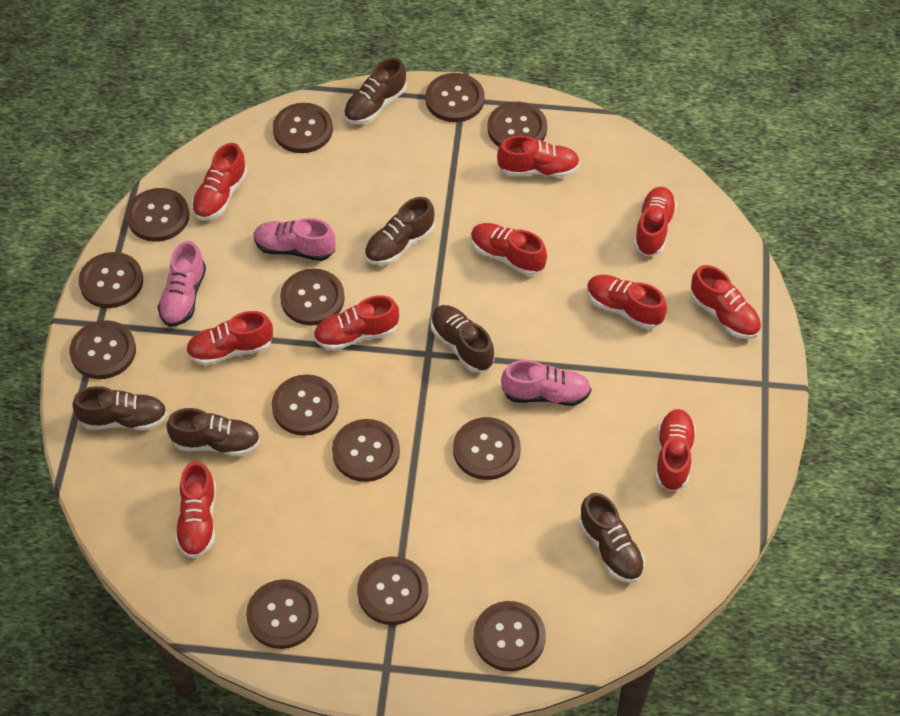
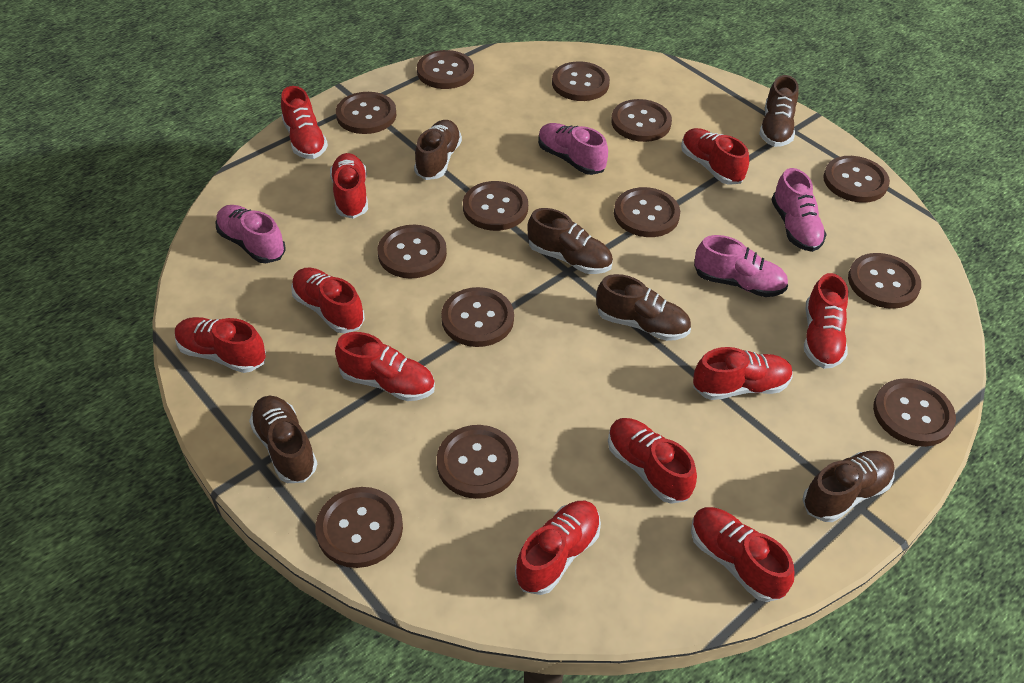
pink shoe: 3 -> 4
red shoe: 10 -> 11

